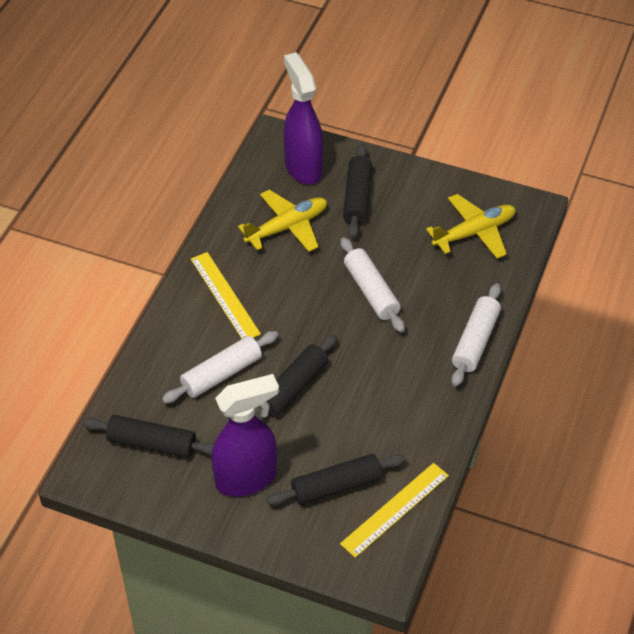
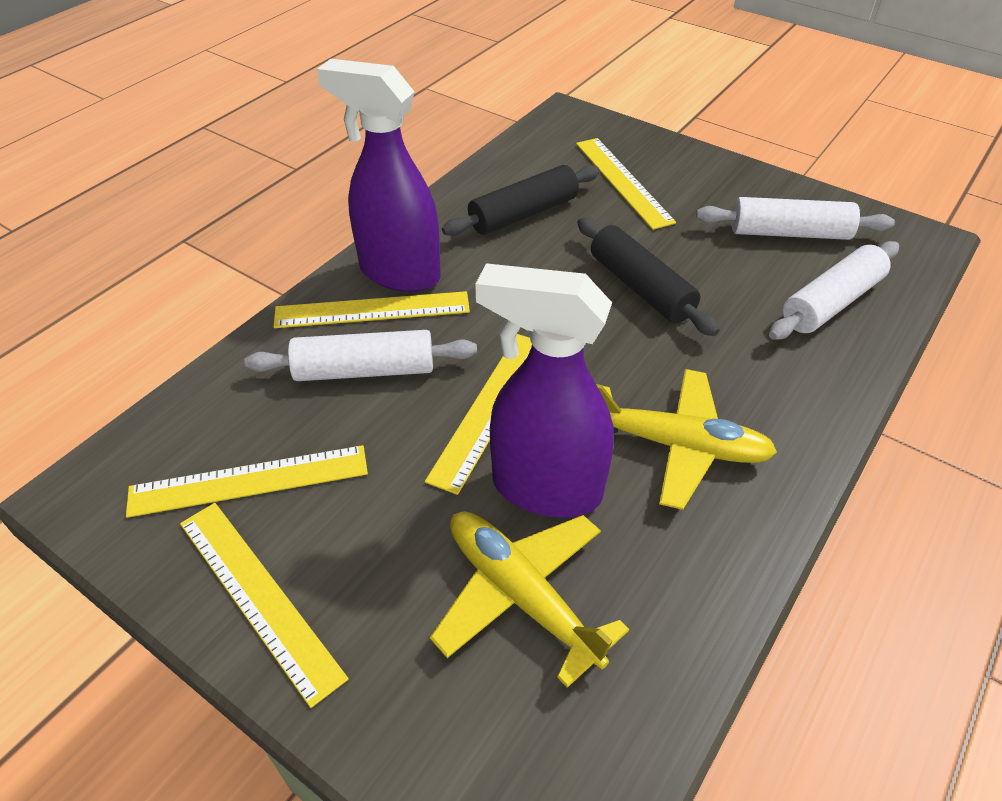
black rolling pin: 4 -> 2
yellow ruler: 2 -> 5

